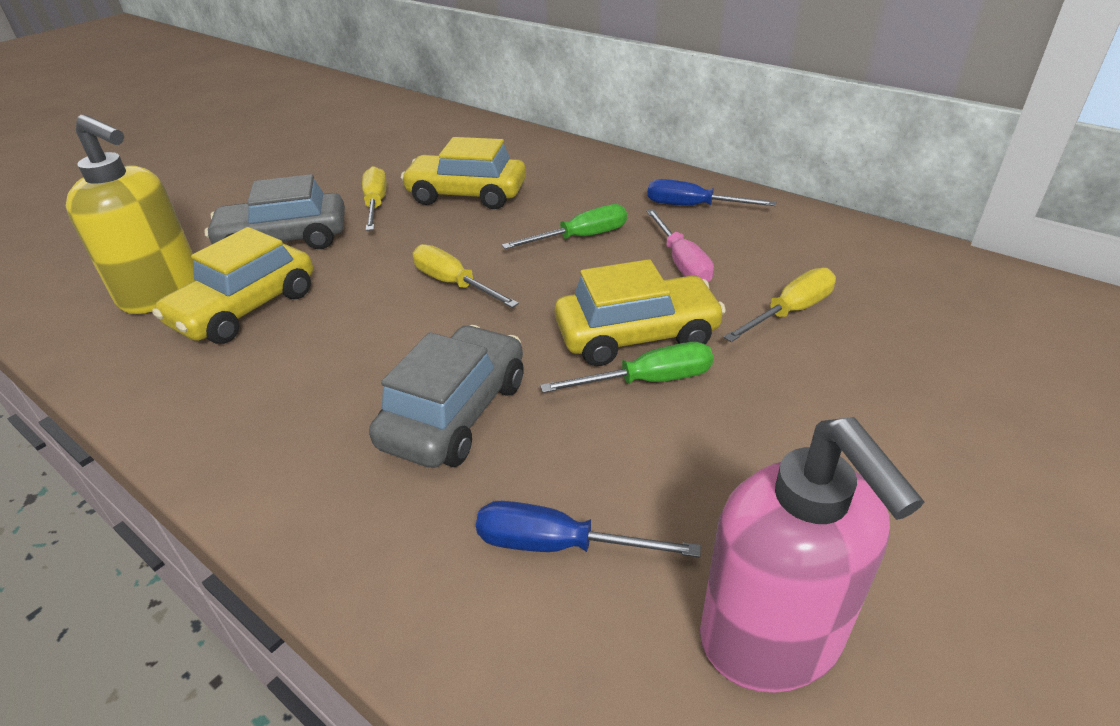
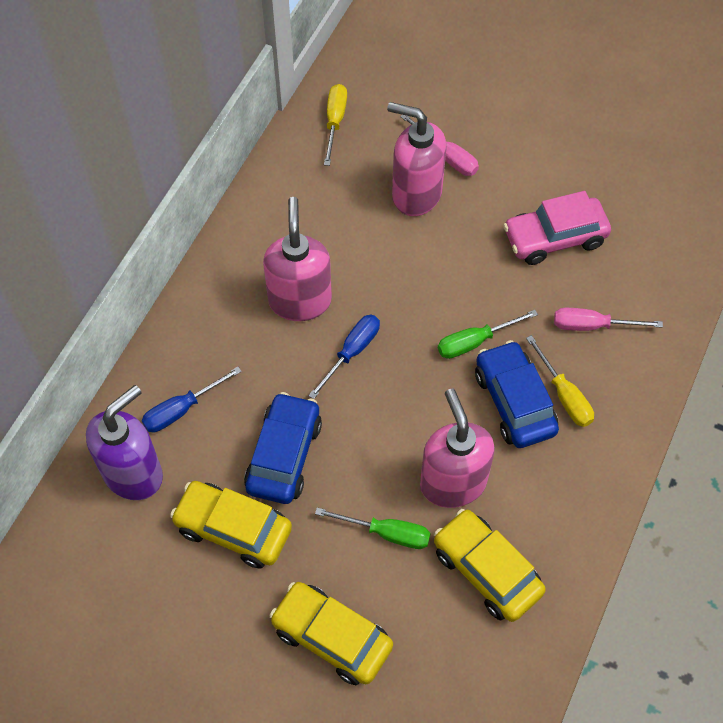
blue car: 0 -> 2
grey car: 2 -> 0
pink car: 0 -> 1
pink screwdriver: 1 -> 2
pink soap dispenser: 1 -> 3
purple soap dispenser: 0 -> 1
yellow screwdriver: 3 -> 2
yellow soap dispenser: 1 -> 0

